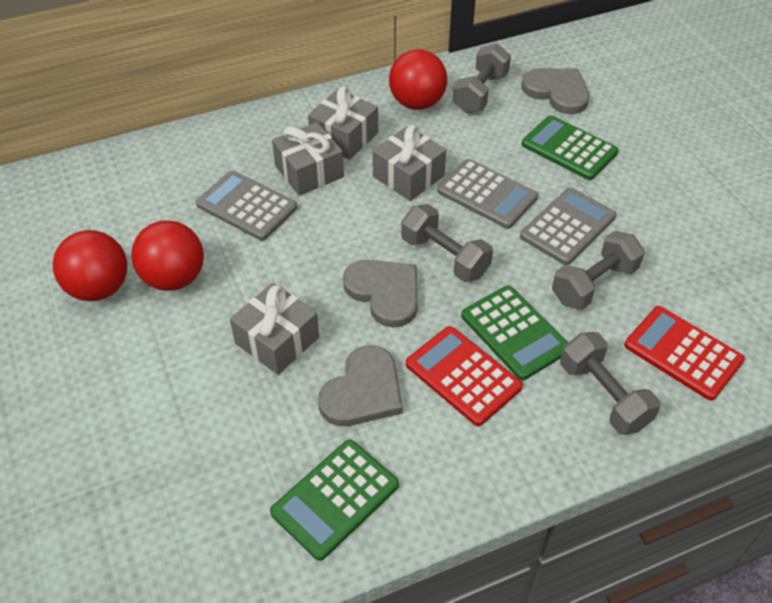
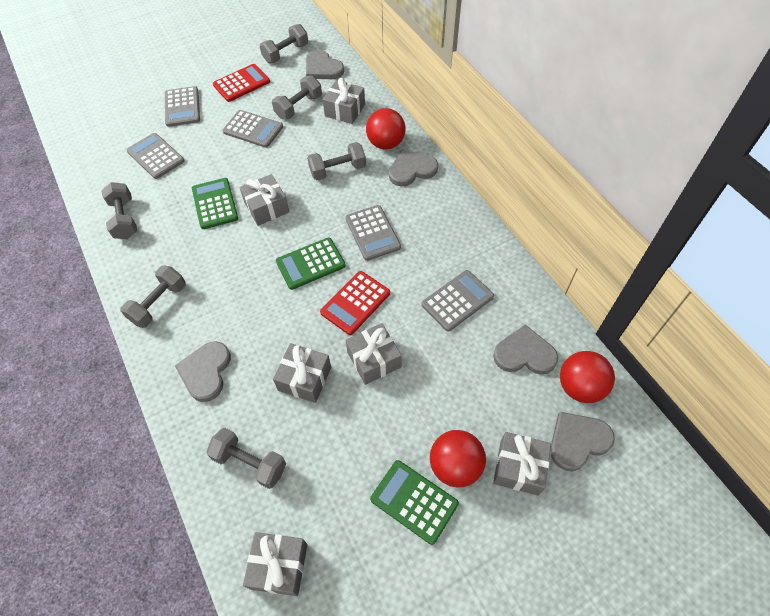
grey calculator: 3 -> 5
grey dumbbell: 4 -> 6
grey gift: 4 -> 6
grey heart: 3 -> 5

